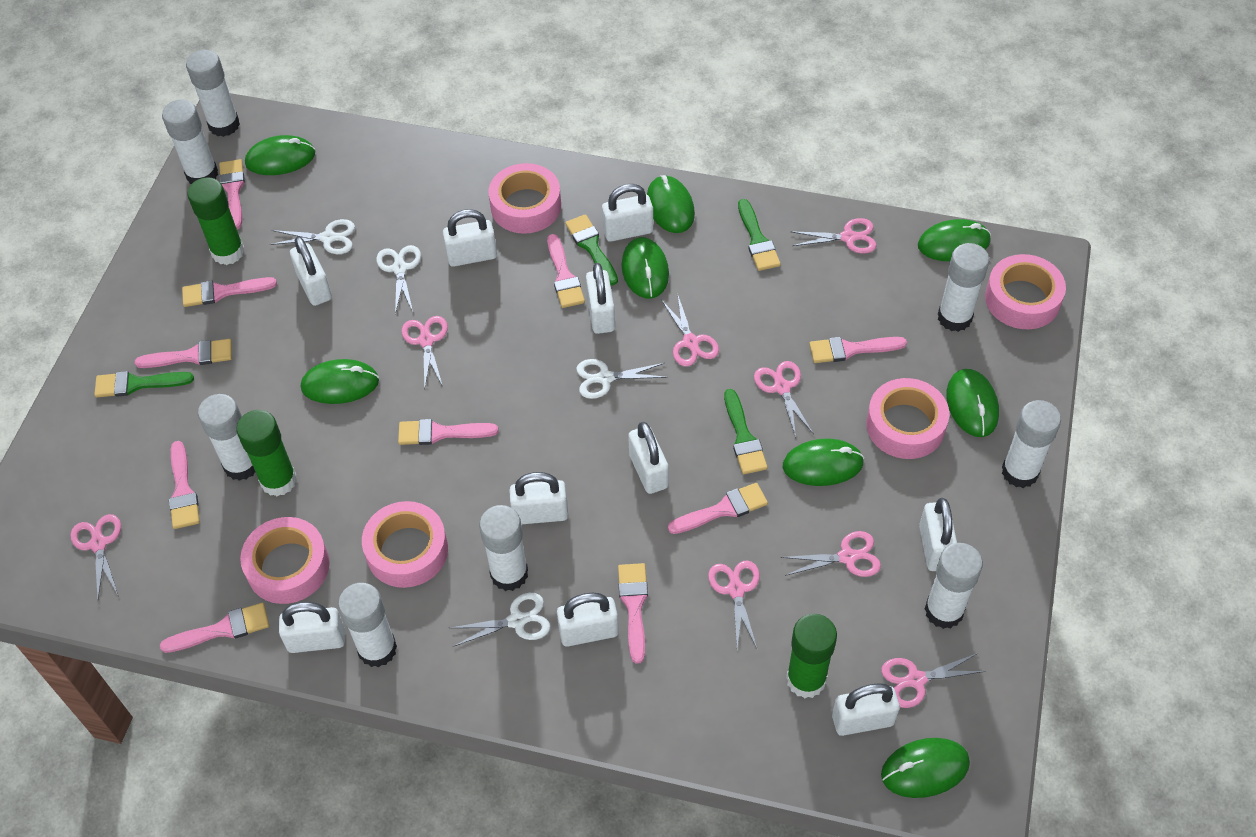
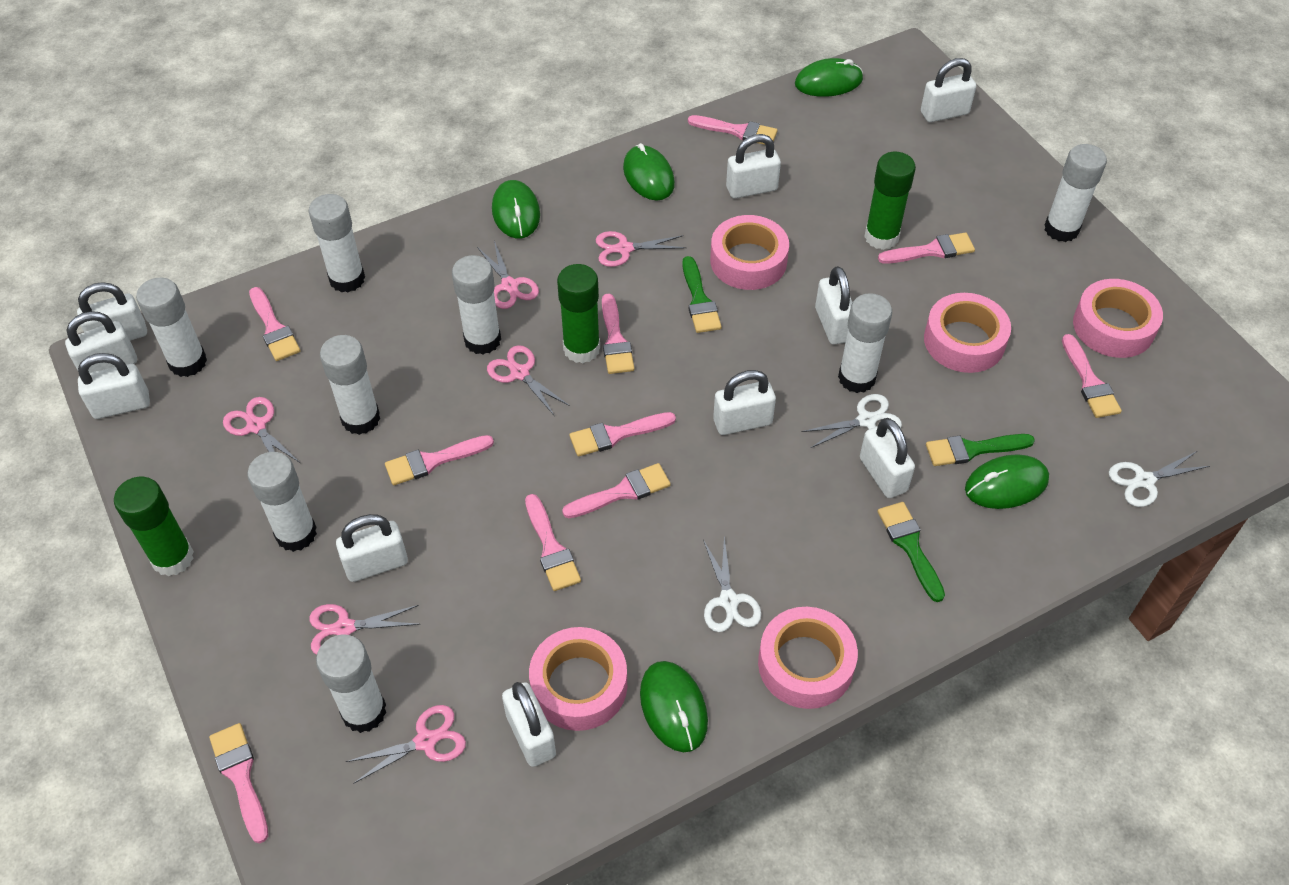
green brush: 4 -> 3
green mouse: 8 -> 5
pink scissors: 8 -> 6
white scissors: 4 -> 3

